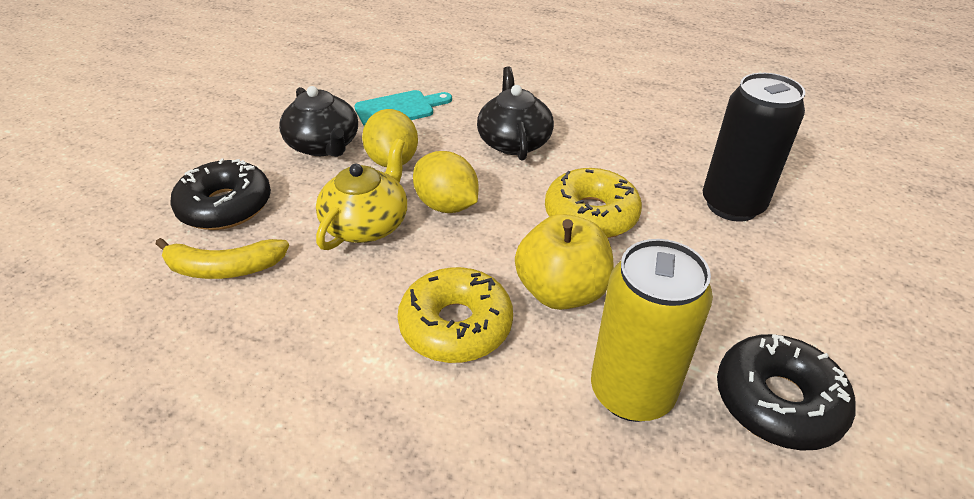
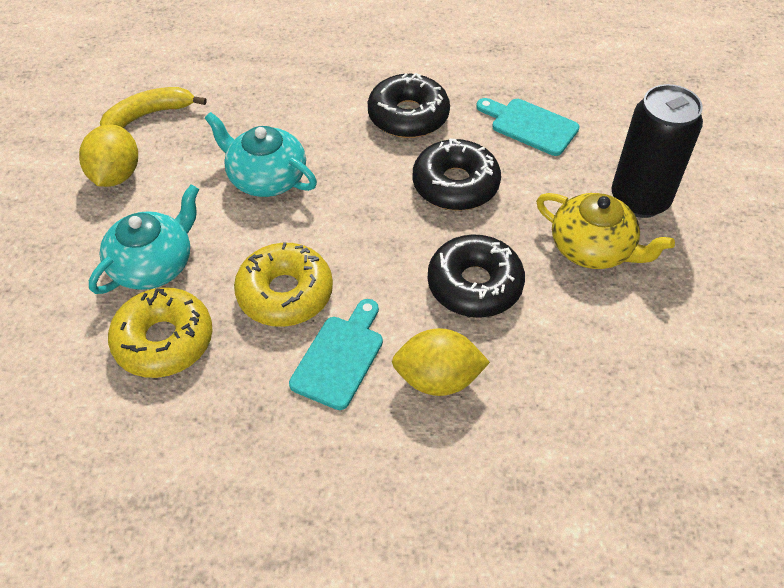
black donut: 2 -> 3
black teapot: 2 -> 0
turquoise cutting board: 1 -> 2
turquoise teapot: 0 -> 2
yellow apple: 1 -> 0
yellow can: 1 -> 0

